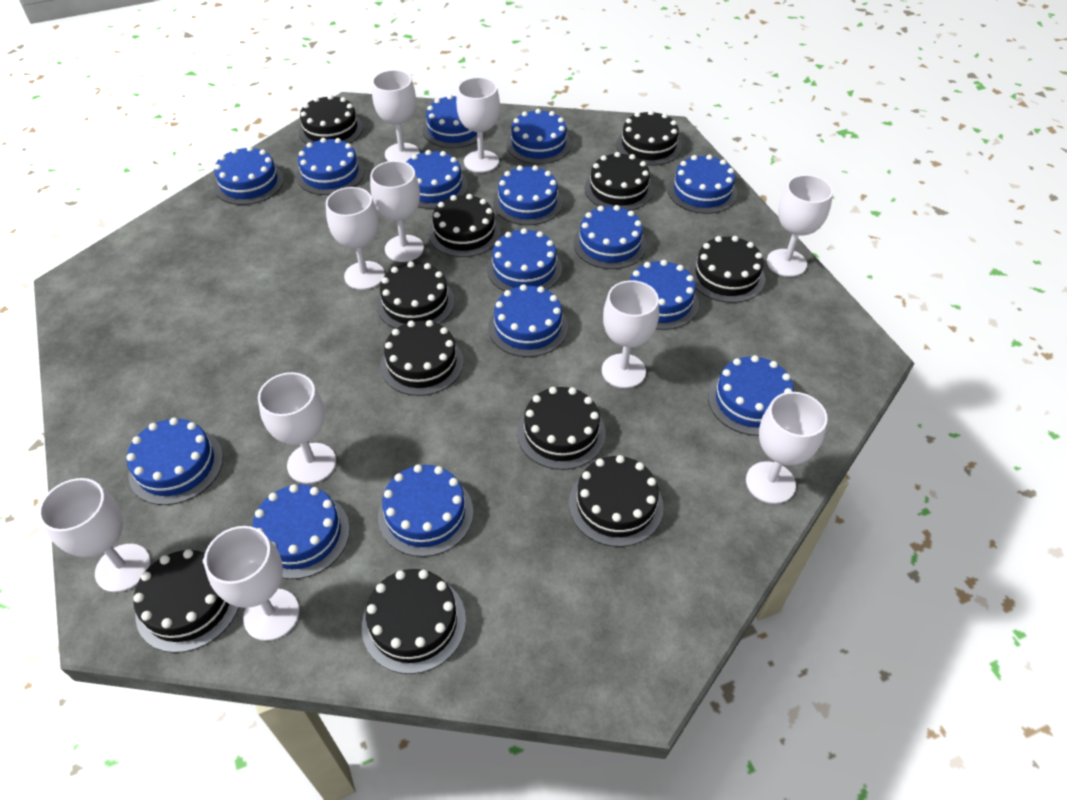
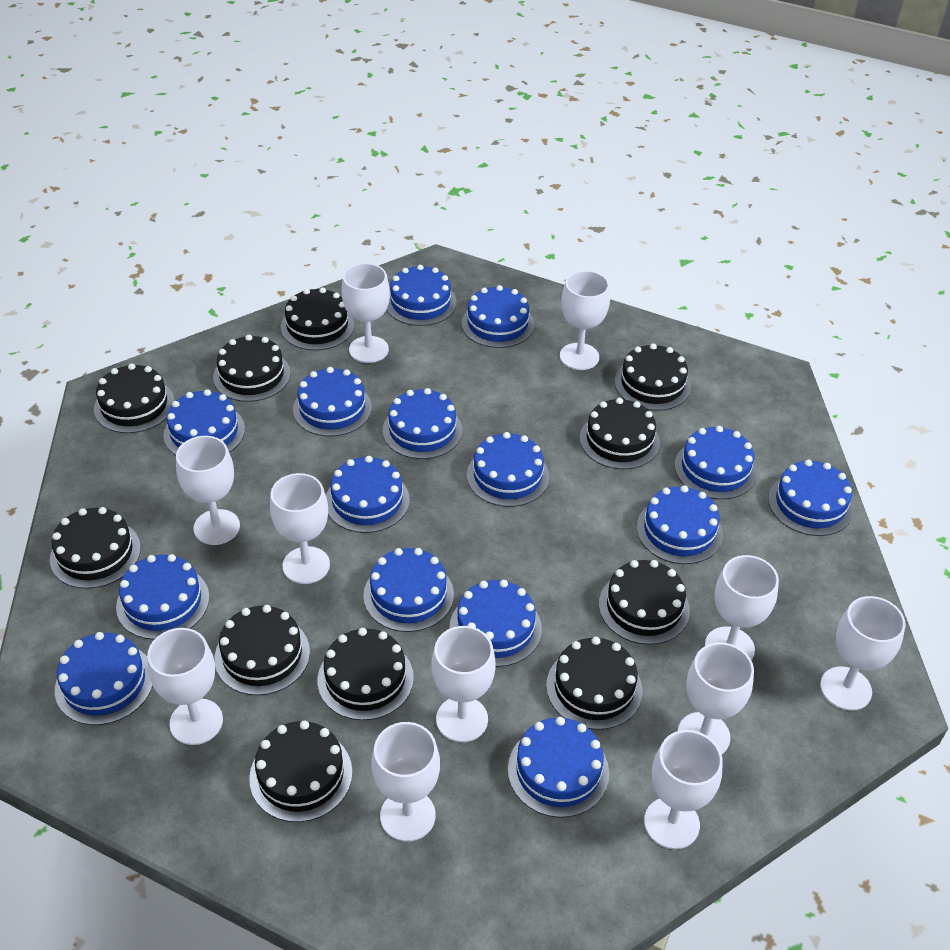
white goblet: 10 -> 11

